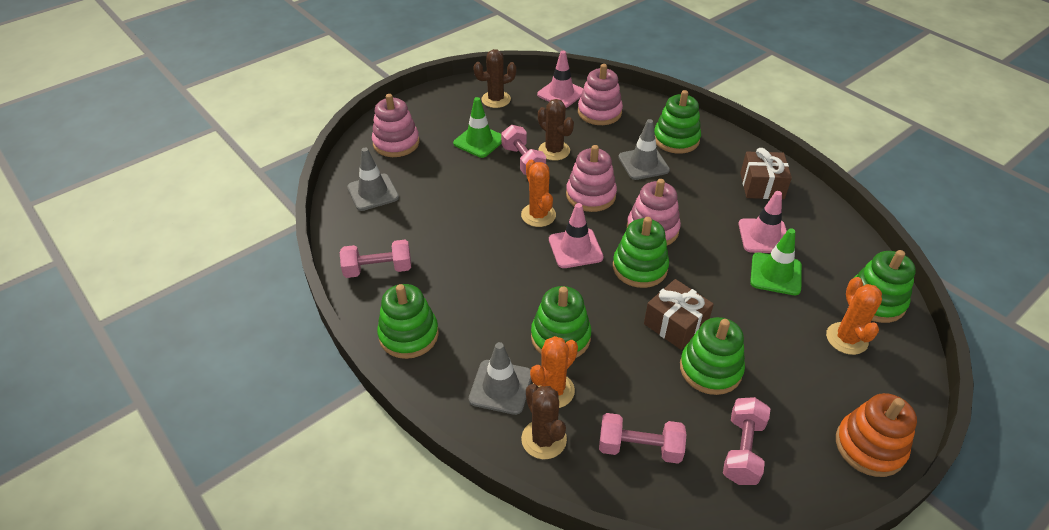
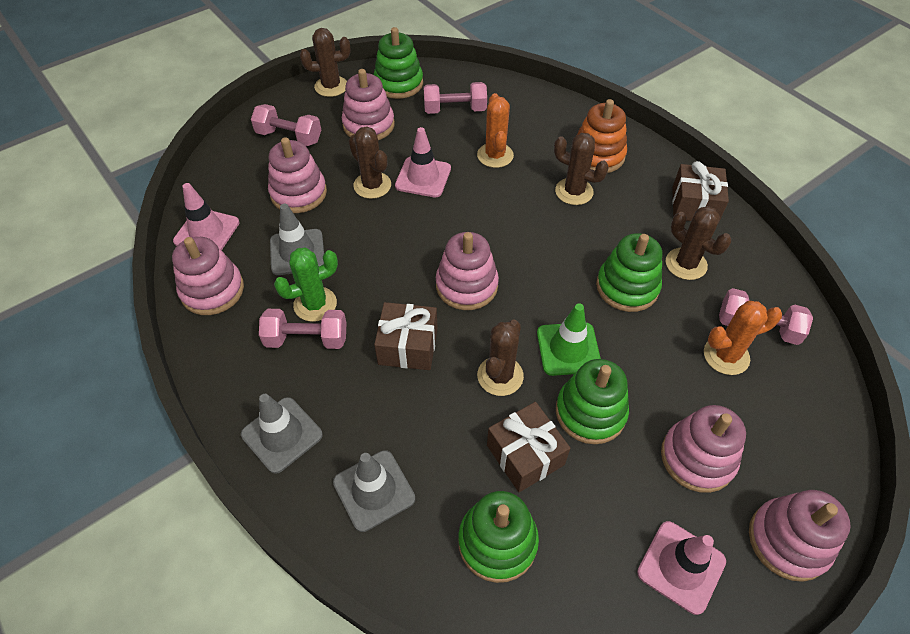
brown cactus: 3 -> 5
brown gift: 2 -> 3
green cactus: 0 -> 1
green stacking toy: 6 -> 4
green traffic cone: 2 -> 1
orange cactus: 3 -> 2
pink stacking toy: 4 -> 6

